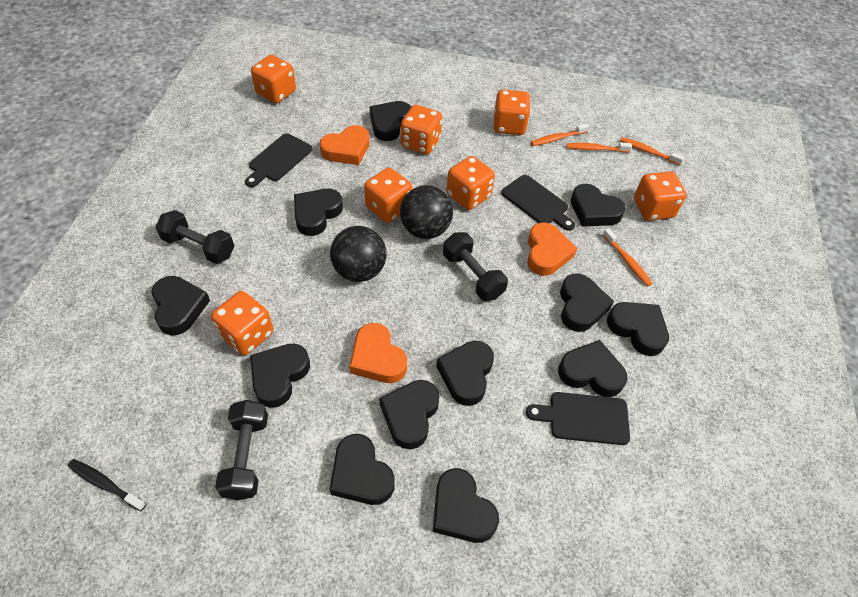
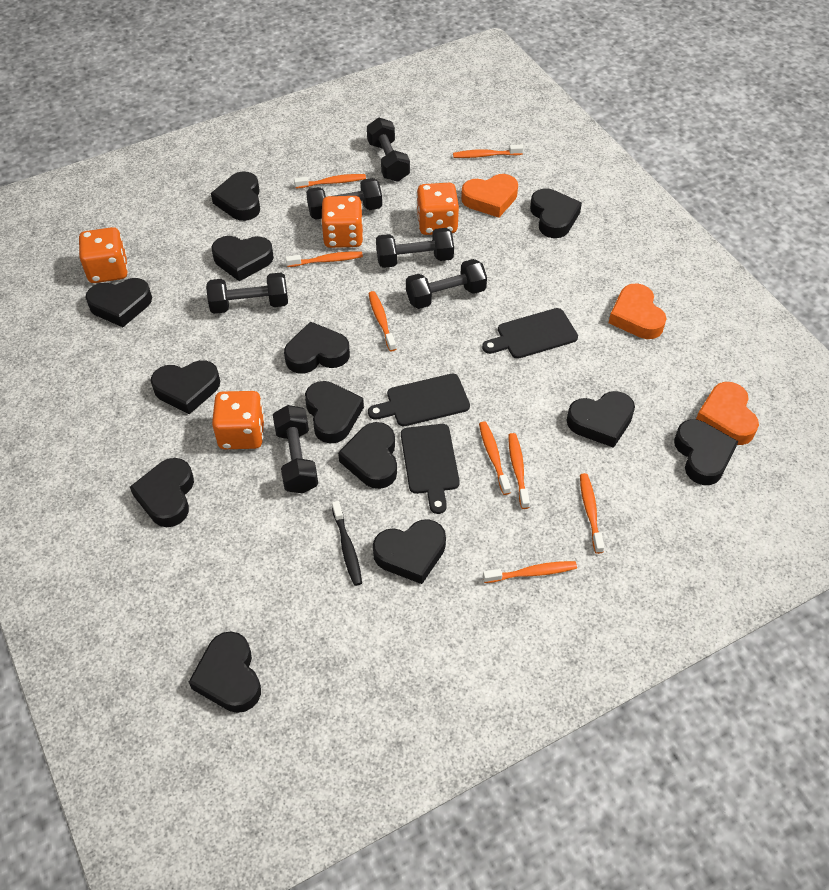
black ball: 2 -> 0
black dumbbell: 3 -> 6
black heart: 12 -> 13
orange dice: 7 -> 4
orange toothbrush: 4 -> 8

